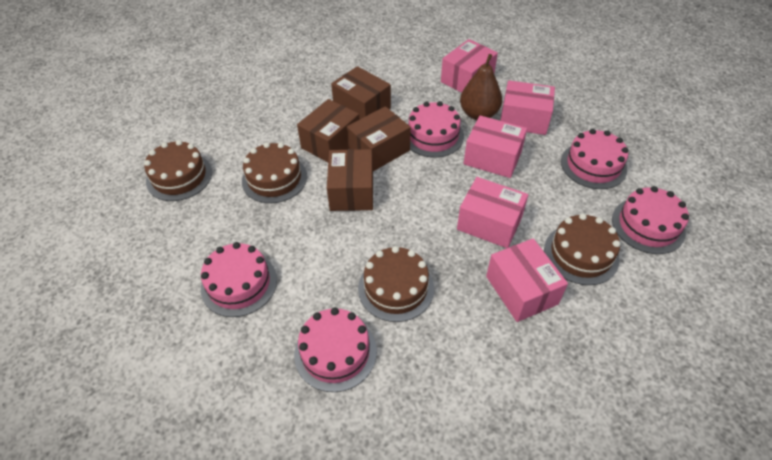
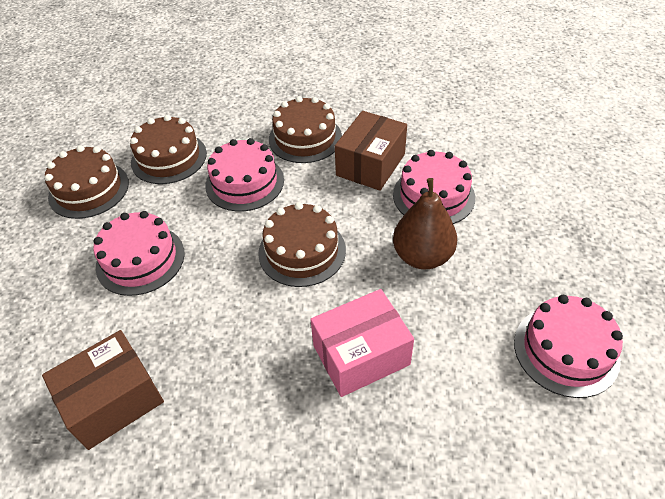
brown box: 4 -> 2
pink box: 5 -> 1
pink cake: 5 -> 4

